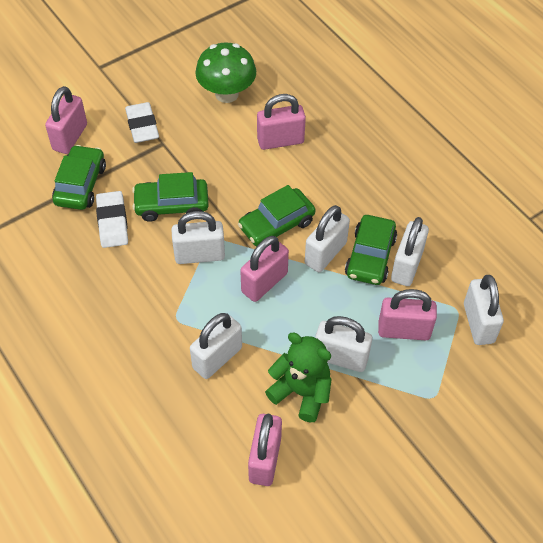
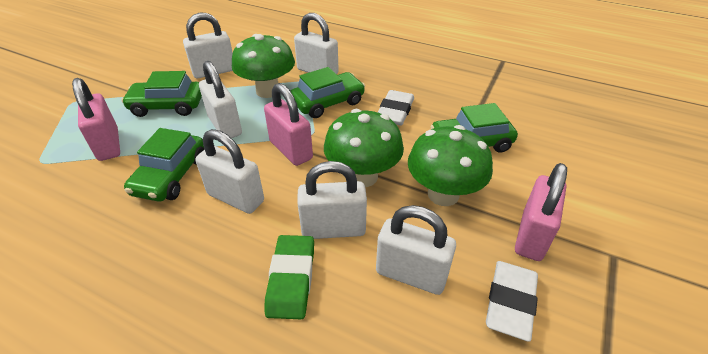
green eraser: 0 -> 1
green mushroom: 1 -> 3
green teddy bear: 1 -> 0
pink padlock: 5 -> 3

